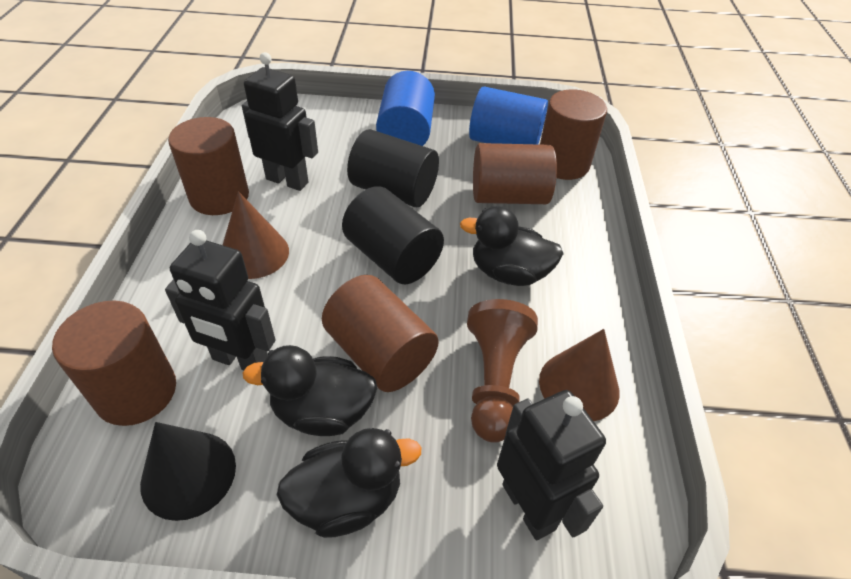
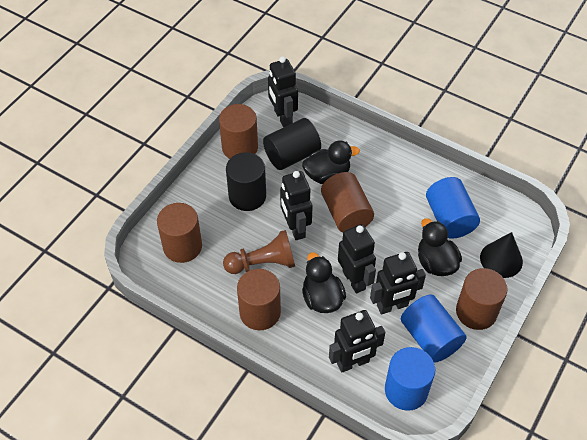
black robot: 3 -> 5
blue cylinder: 2 -> 3
brown cone: 2 -> 0

